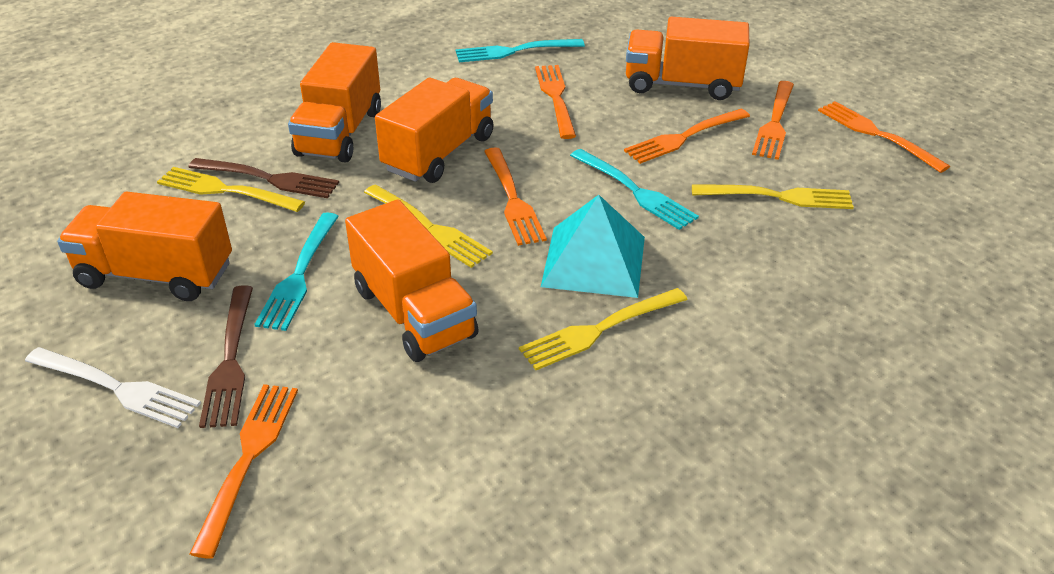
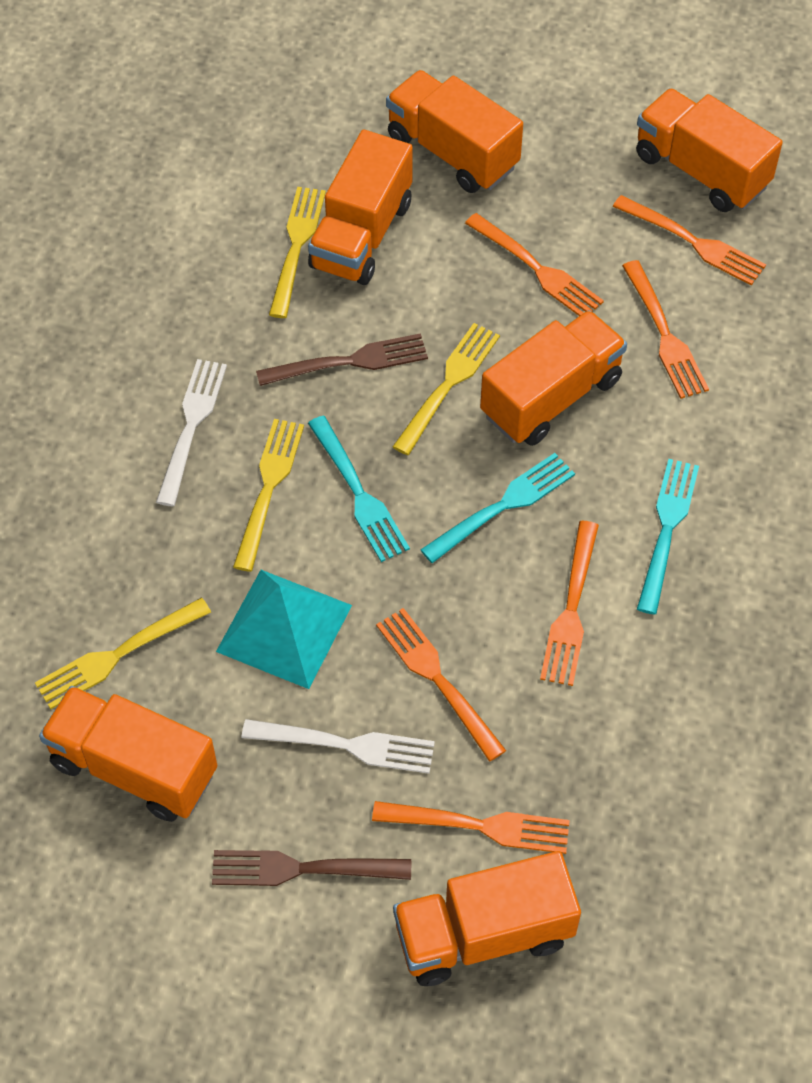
orange truck: 5 -> 6
white fork: 1 -> 2

